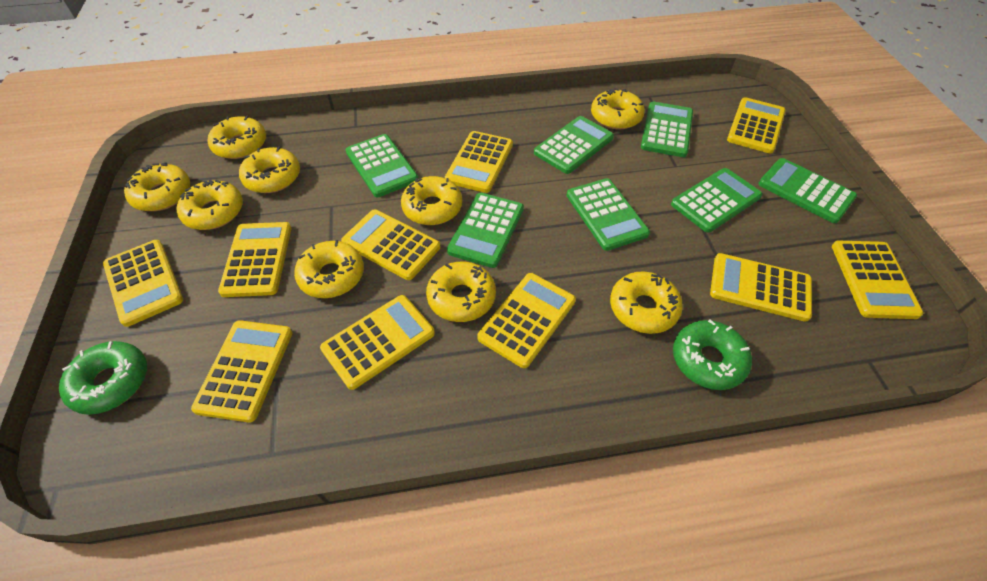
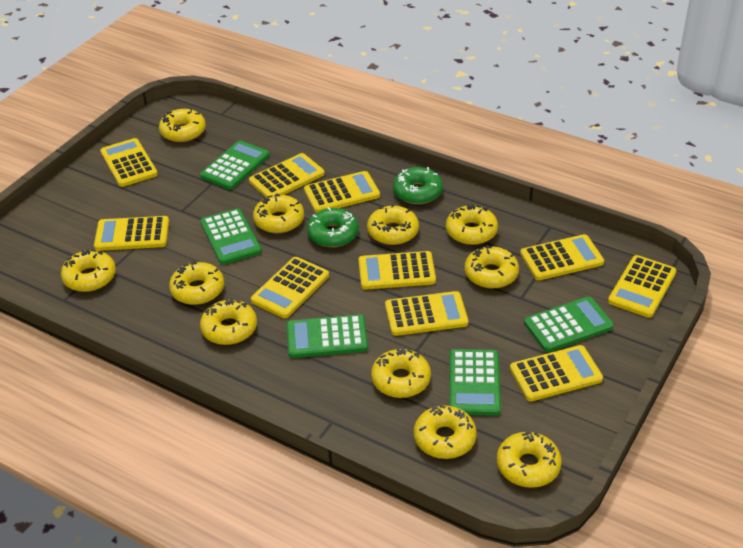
green calculator: 7 -> 5
yellow donut: 9 -> 11

